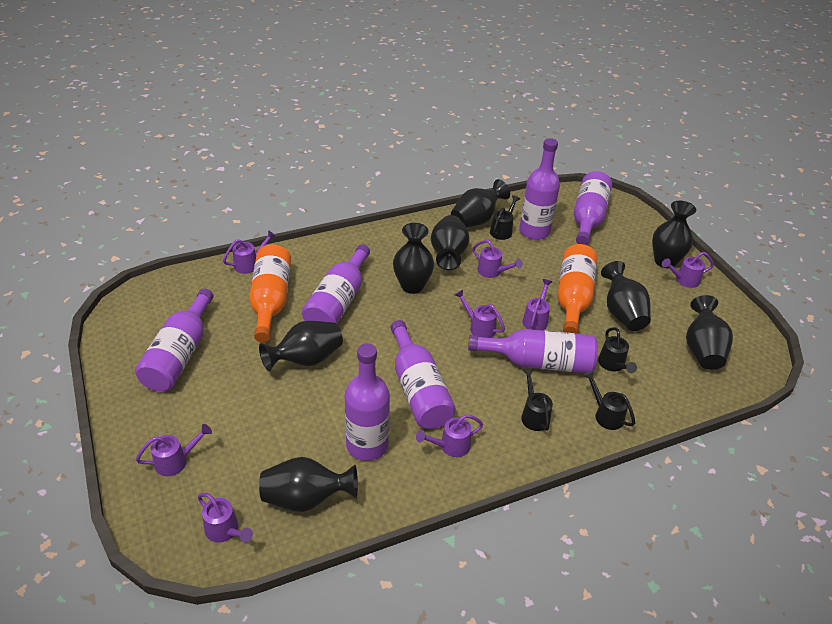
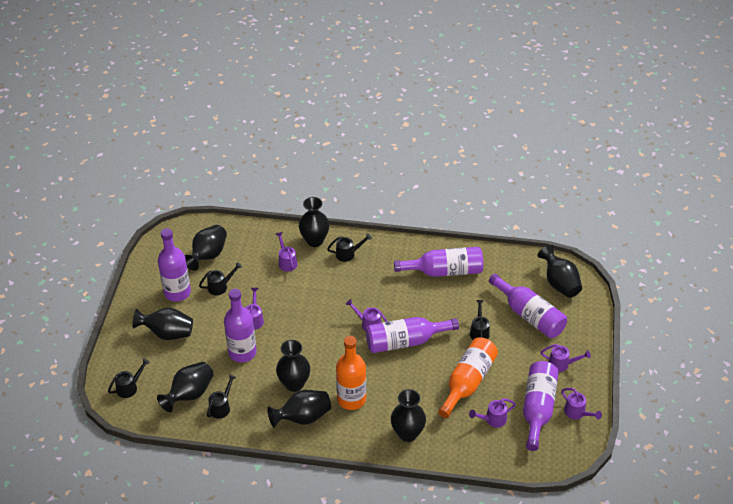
black watering can: 4 -> 5
purple bottle: 7 -> 6
purple watering can: 8 -> 6

